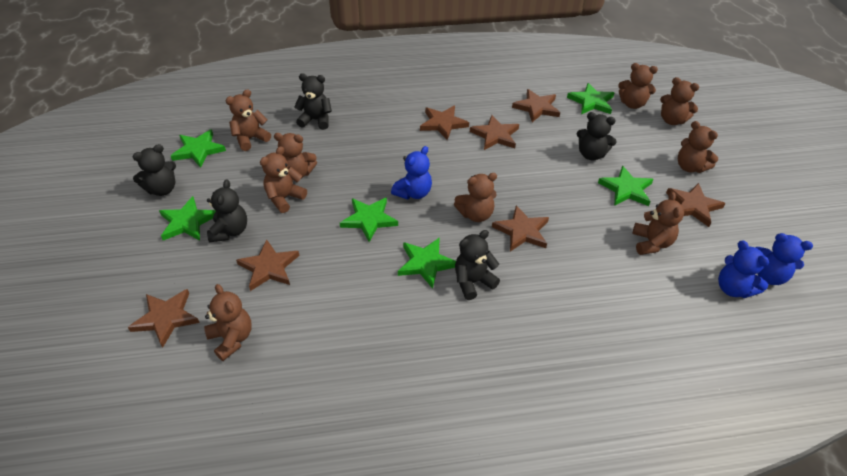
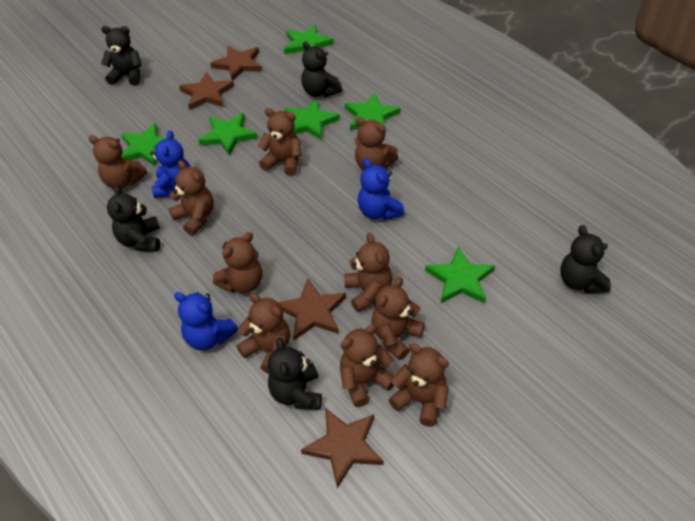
brown star: 7 -> 4
brown teddy bear: 9 -> 10

